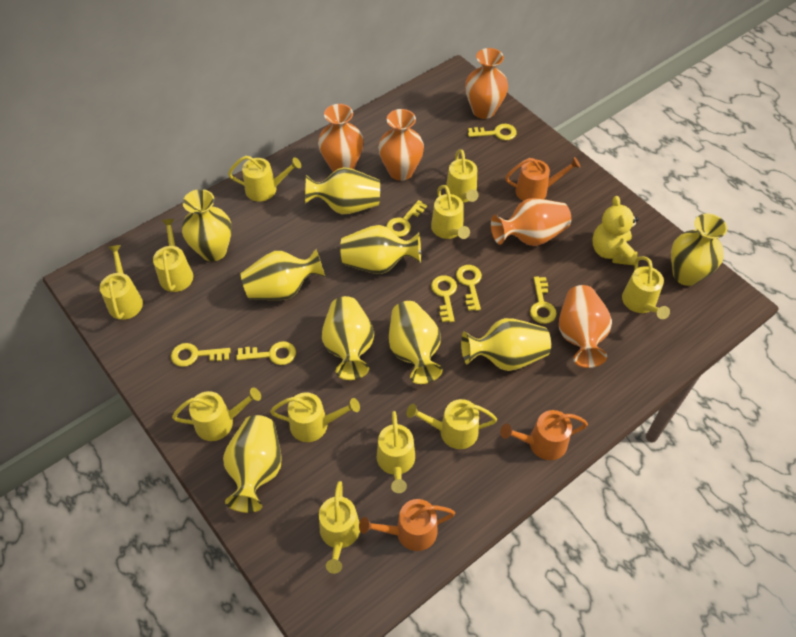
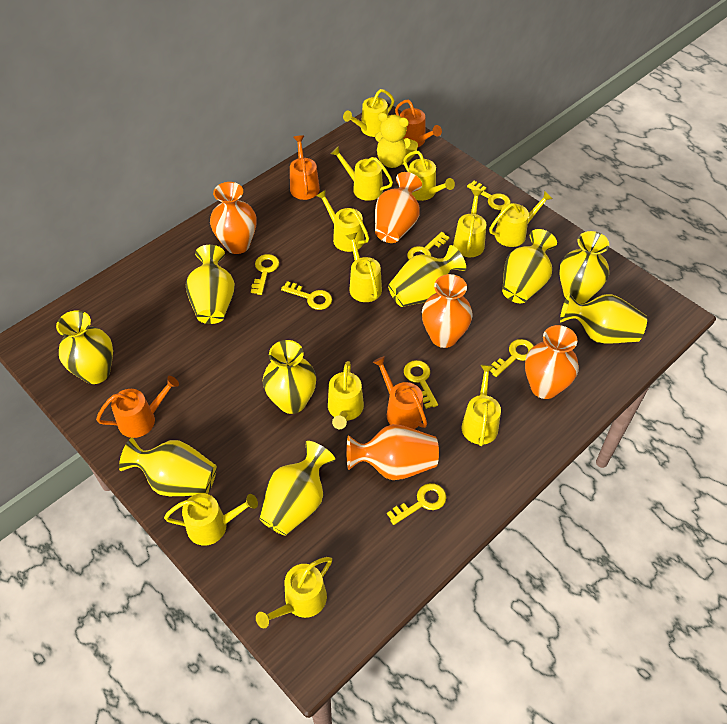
orange watering can: 3 -> 4

